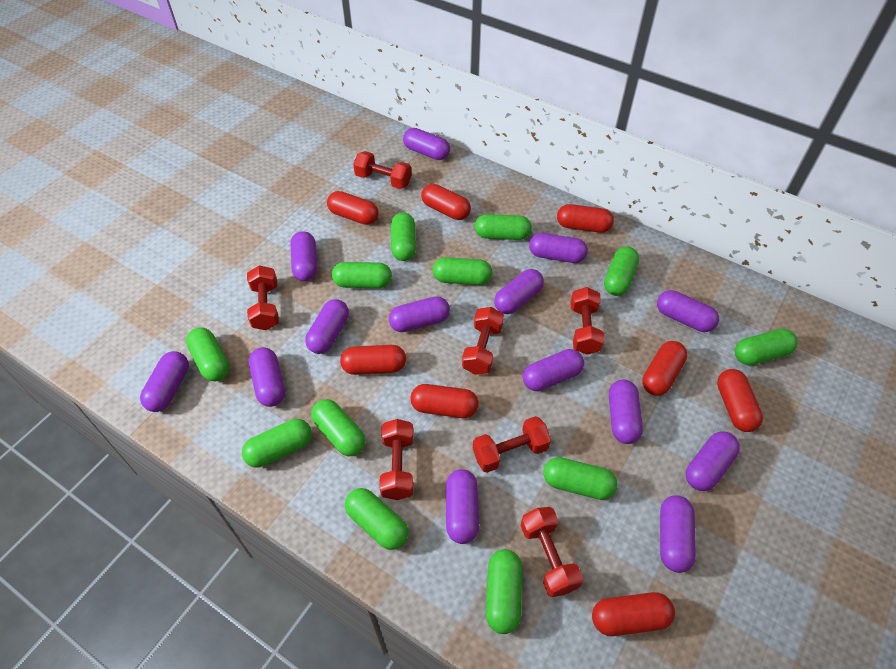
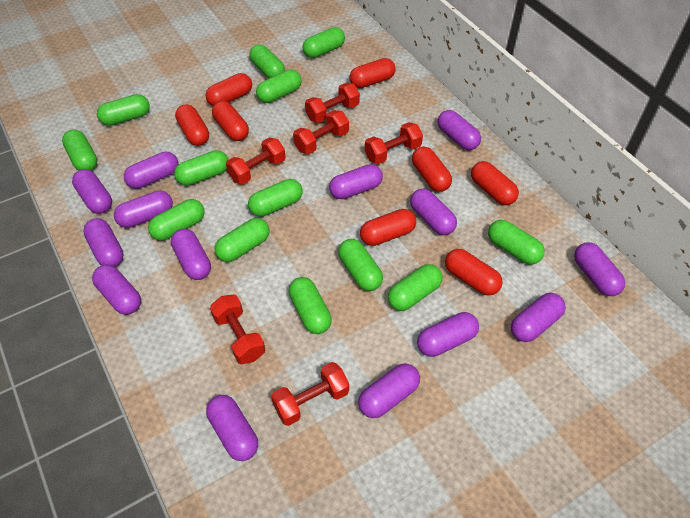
green capsule: 12 -> 13
red dumbbell: 7 -> 6

